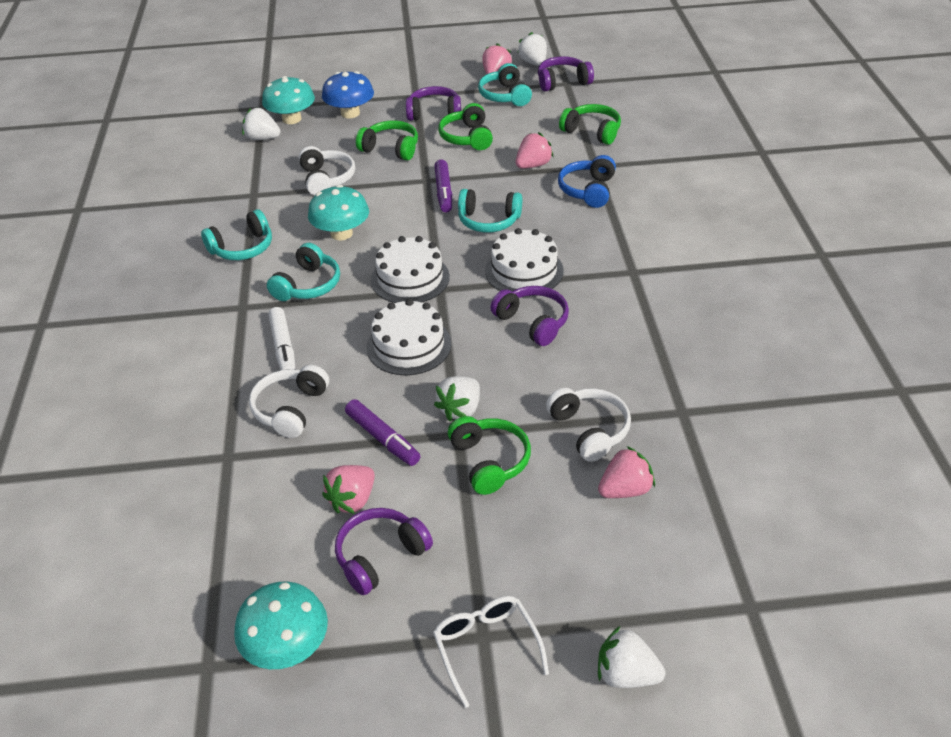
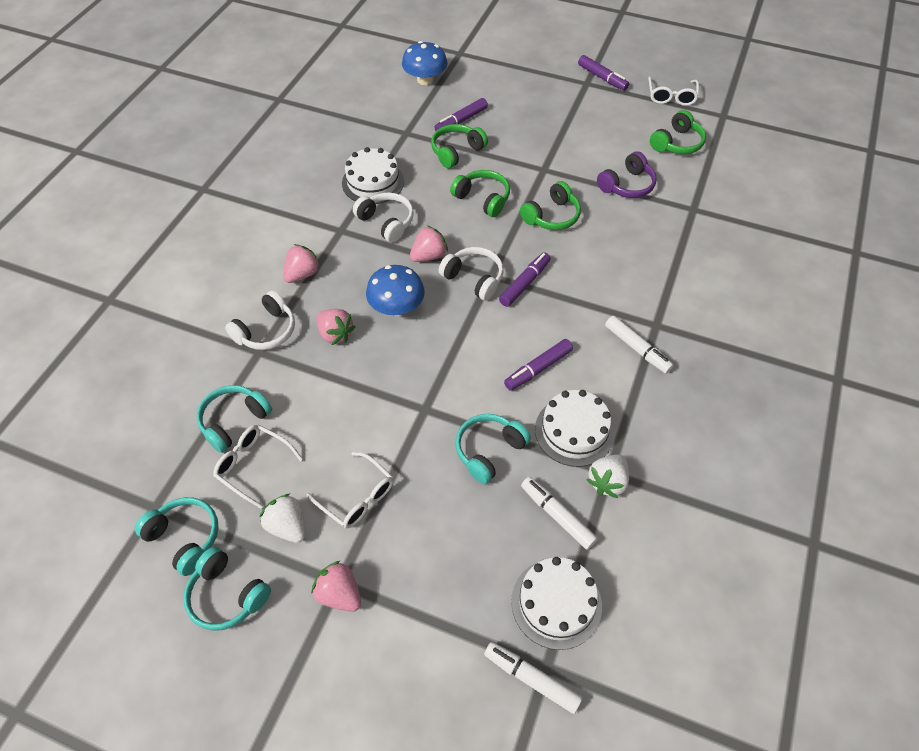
blue headphones: 1 -> 0
blue mushroom: 1 -> 2
purple headphones: 4 -> 1
purple marker: 2 -> 4
turquoise mushroom: 3 -> 0
white glasses: 1 -> 3
white marker: 1 -> 3
white strawberry: 4 -> 2

